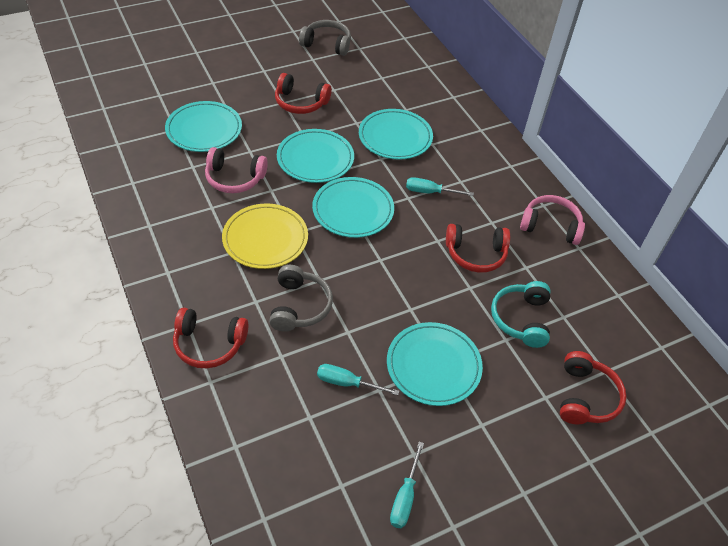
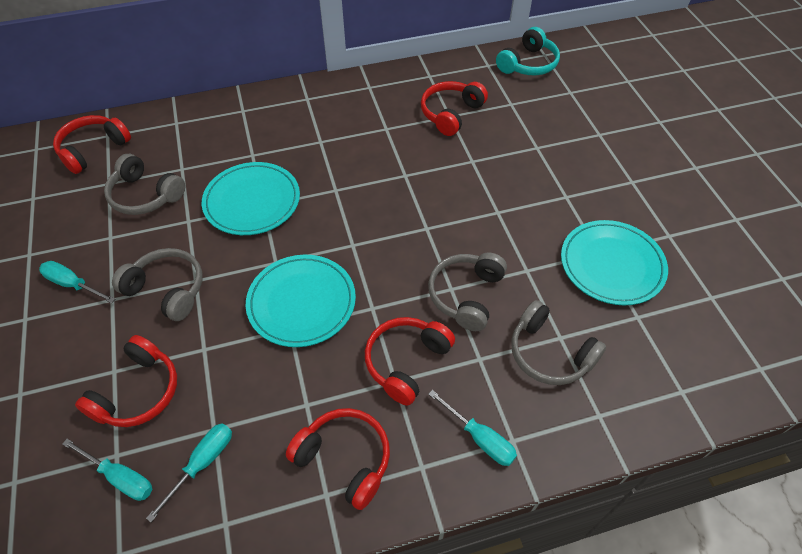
grey headphones: 2 -> 4
pink headphones: 2 -> 0
red headphones: 4 -> 5
turquoise plate: 5 -> 3
turquoise screwdriver: 3 -> 4
yellow plate: 1 -> 0

